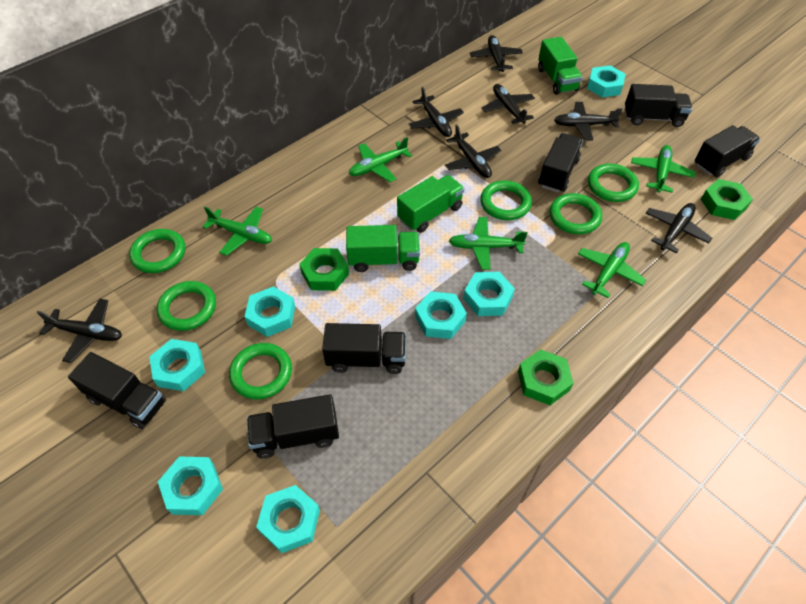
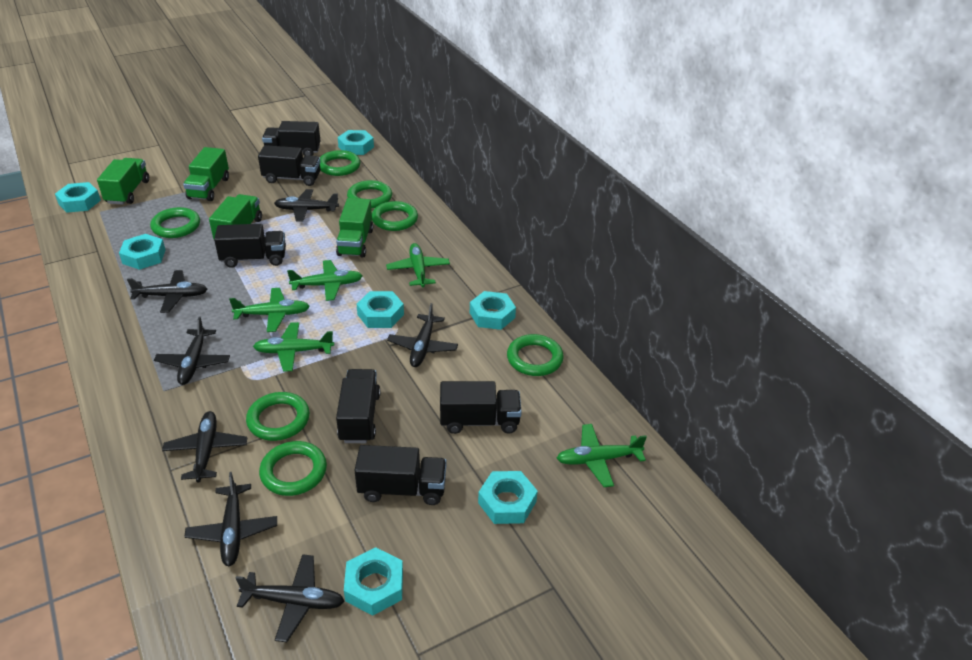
green nut: 3 -> 0
green ring: 6 -> 7
green truck: 3 -> 4

